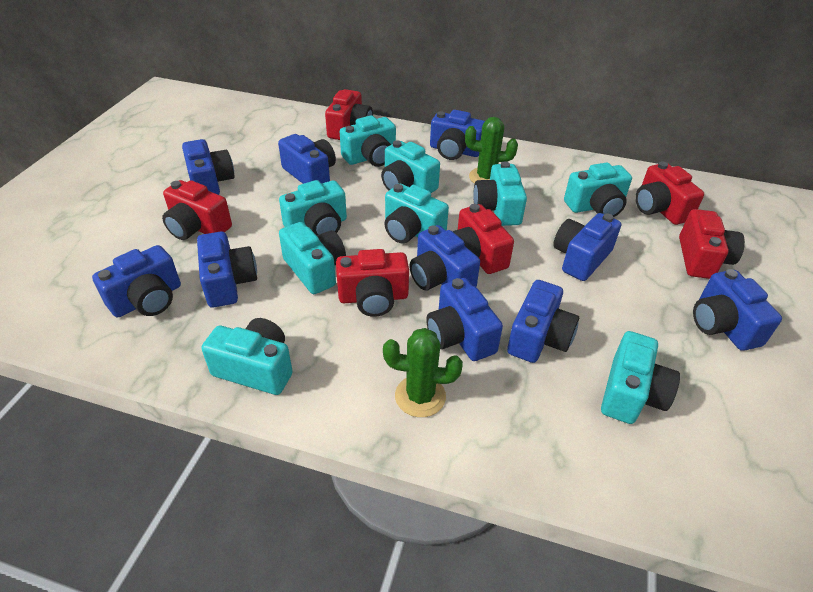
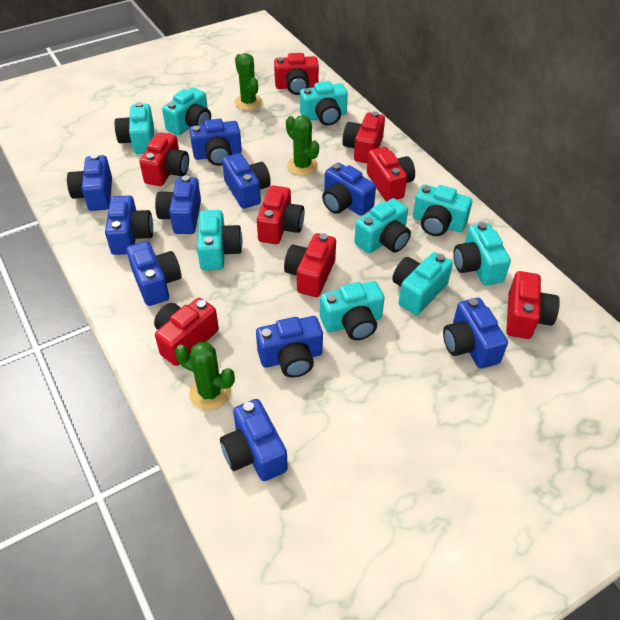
green cactus: 2 -> 3
red camera: 6 -> 8

